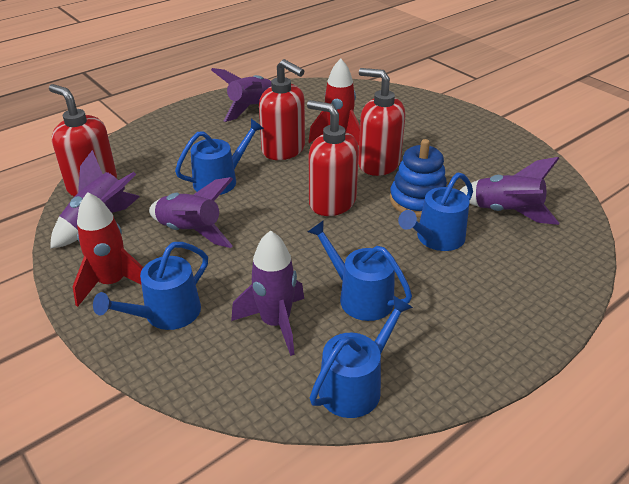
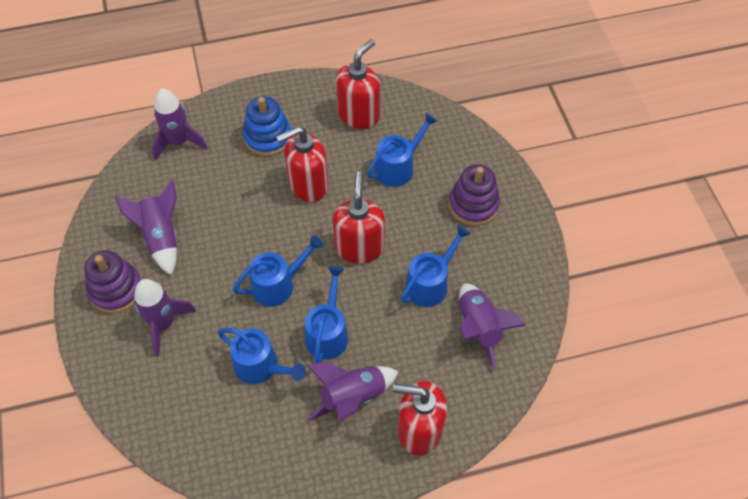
purple stacking toy: 0 -> 2
red rocket: 2 -> 0

